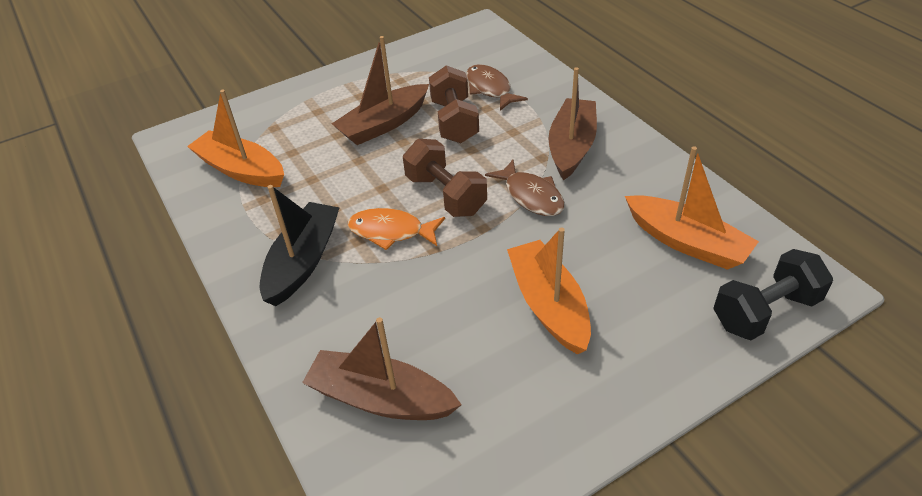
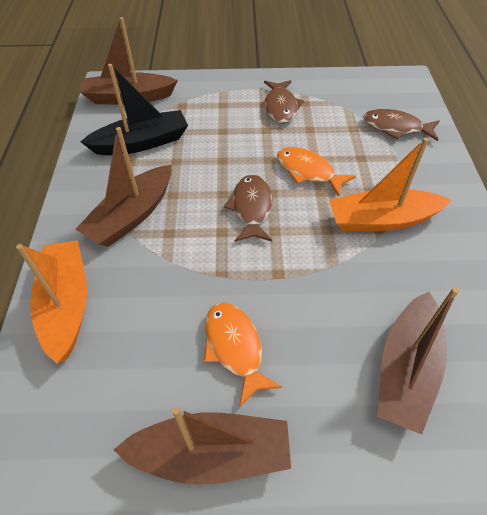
black dumbbell: 1 -> 0
brown boat: 3 -> 4
brown dumbbell: 2 -> 0
brown fish: 2 -> 3
orange boat: 3 -> 2
orange fish: 1 -> 2

